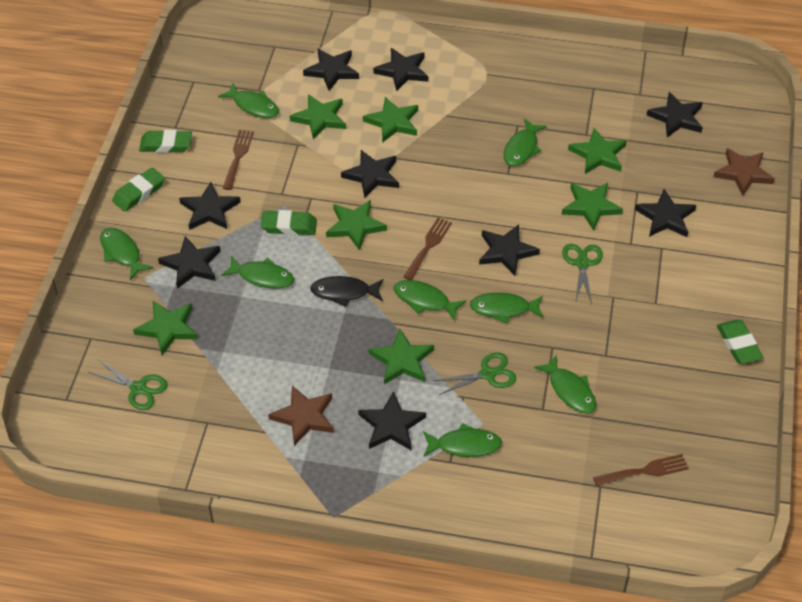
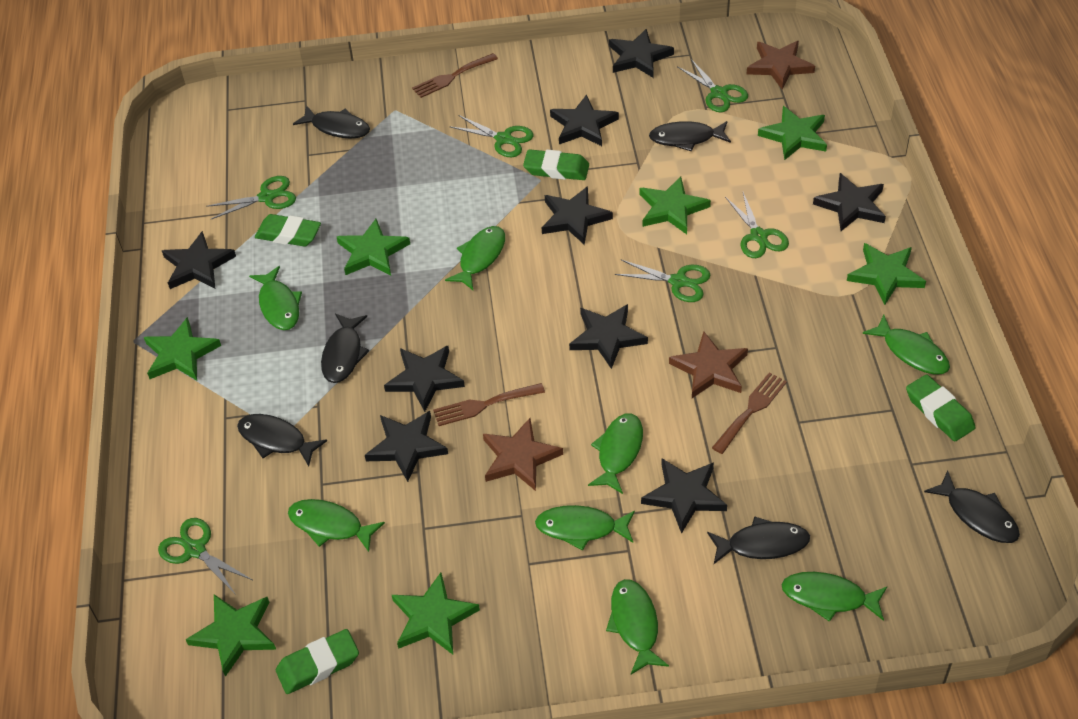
black fish: 1 -> 6
brown star: 2 -> 3
green scissors: 3 -> 6

